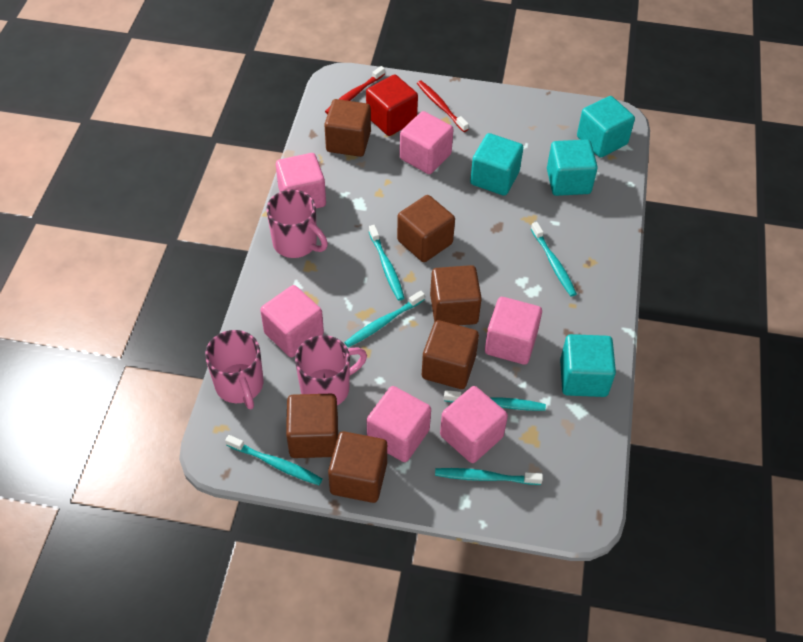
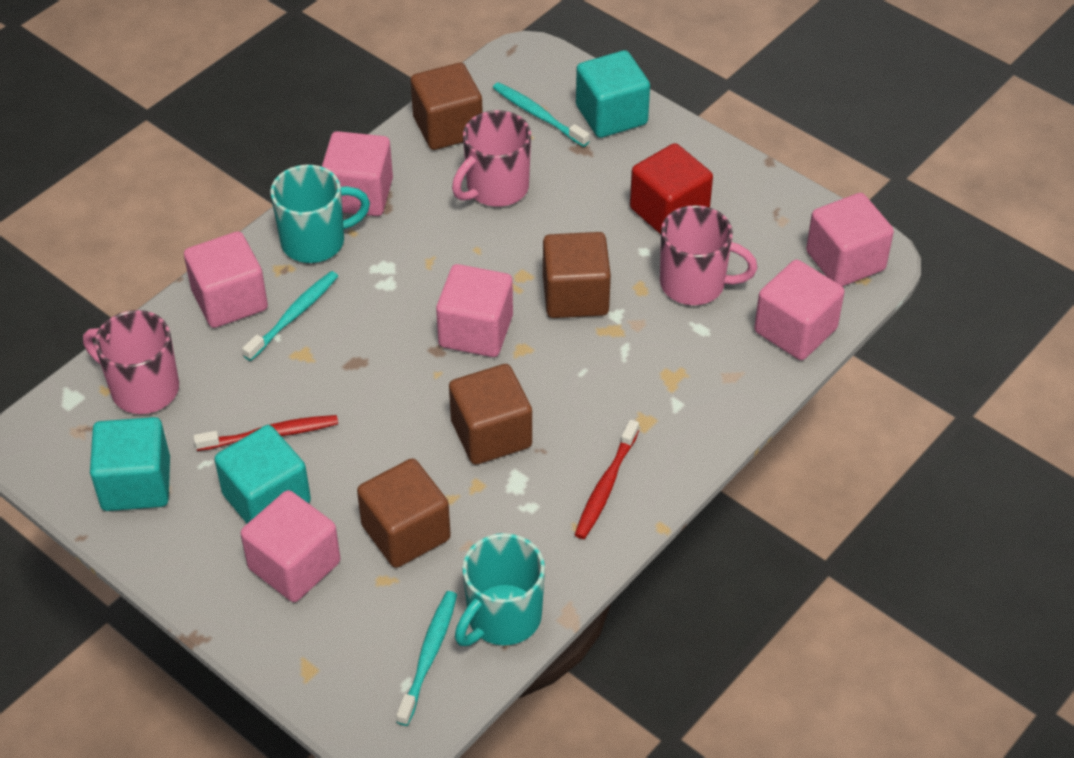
brown cube: 6 -> 4
turquoise cube: 4 -> 3
turquoise mug: 0 -> 2
turquoise toothbrush: 6 -> 3

